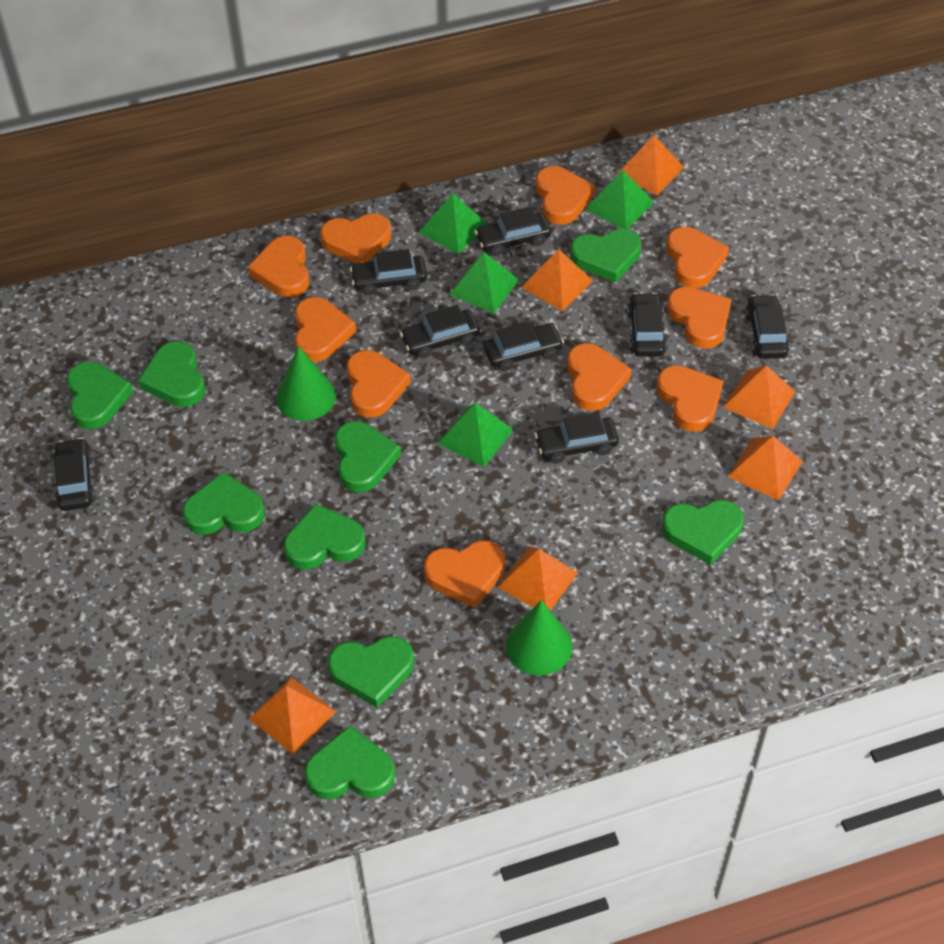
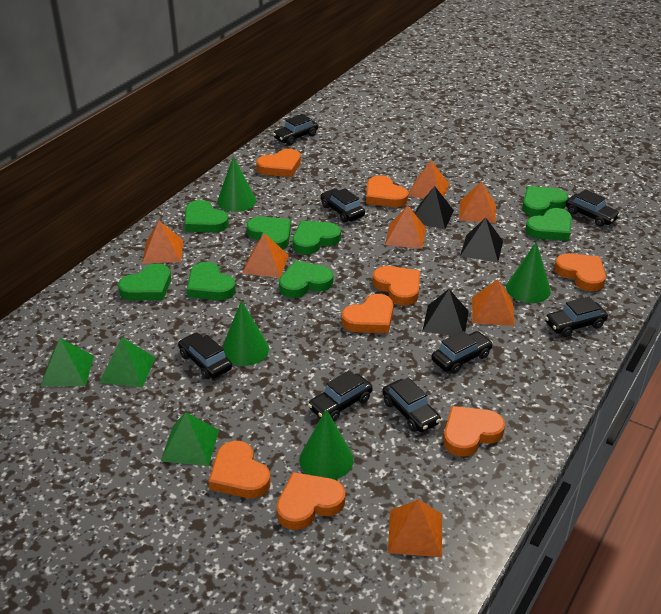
black pyramid: 0 -> 3
green cone: 2 -> 4
green heart: 9 -> 8
green pyramid: 4 -> 3
orange heart: 10 -> 8
orange pyramid: 6 -> 7

